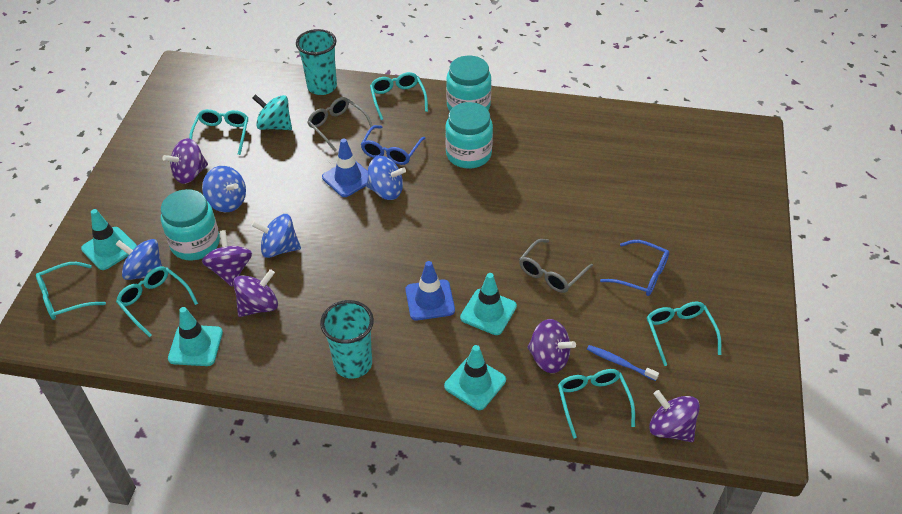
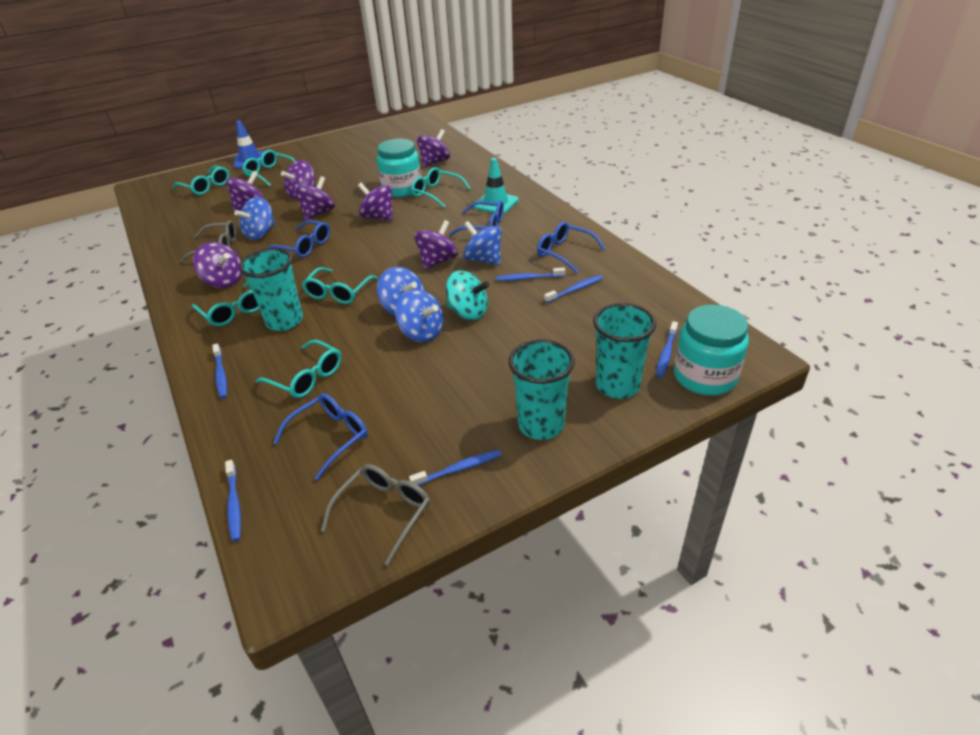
blue glasses: 2 -> 4
blue toothbrush: 1 -> 6
blue traffic cone: 2 -> 1
purple spinning top: 5 -> 7
turquoise cup: 2 -> 3
turquoise jar: 3 -> 2
turquoise traffic cone: 4 -> 1

